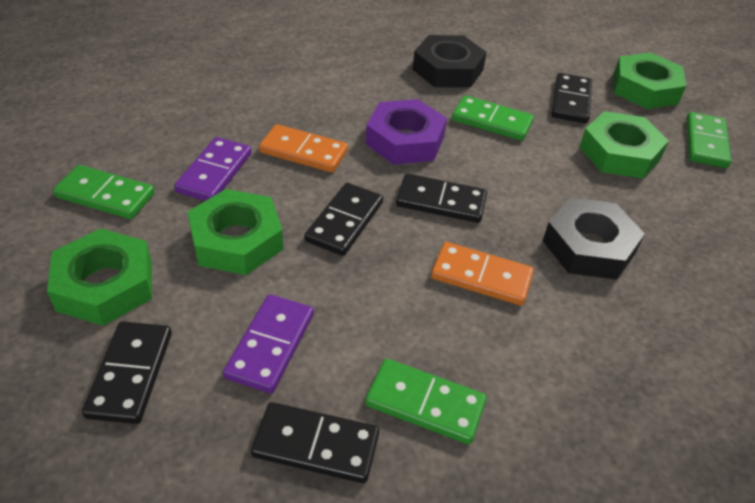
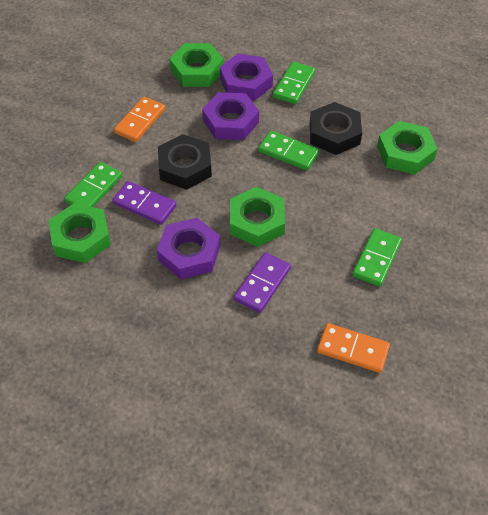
black domino: 5 -> 0
purple nut: 1 -> 3

